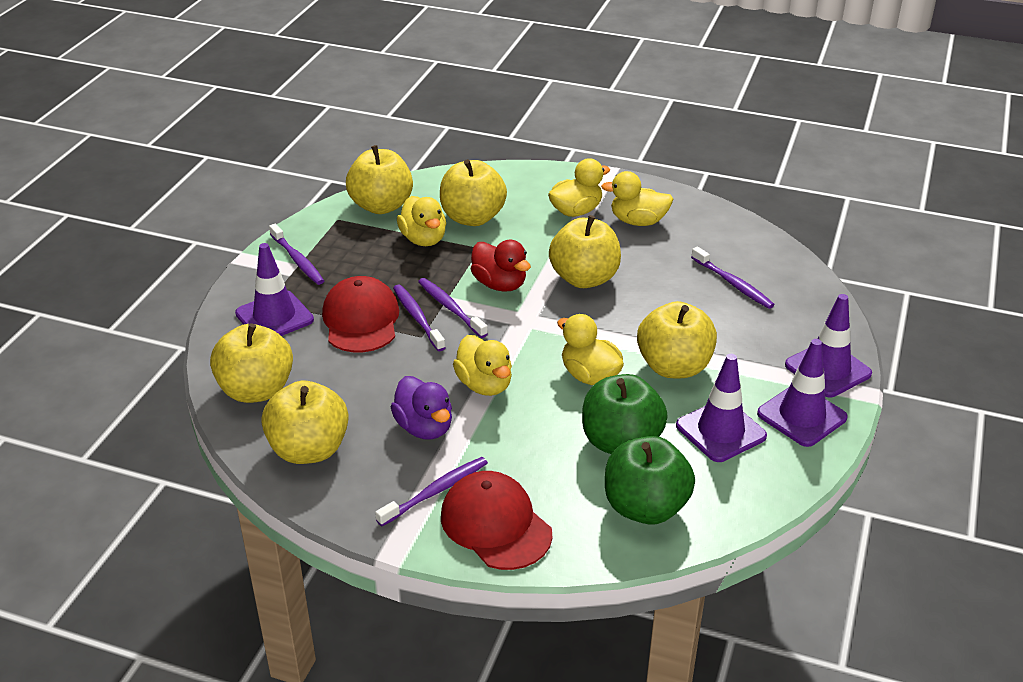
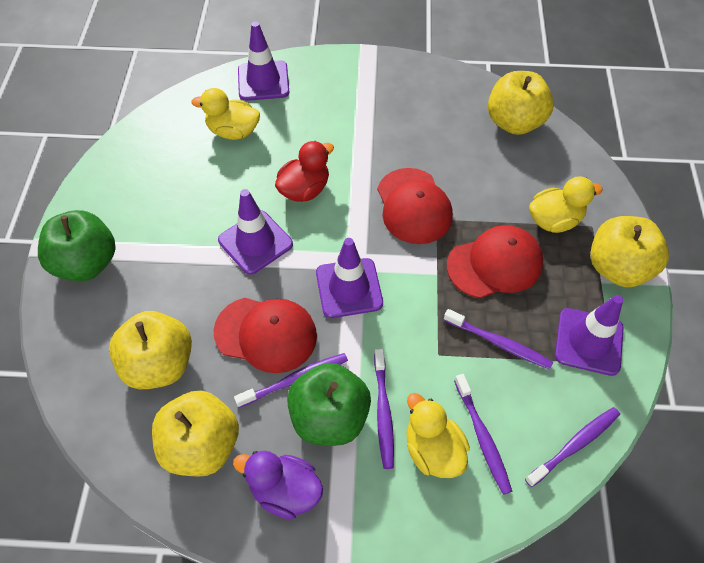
red cap: 2 -> 3
yellow apple: 6 -> 4
yellow duck: 5 -> 3

